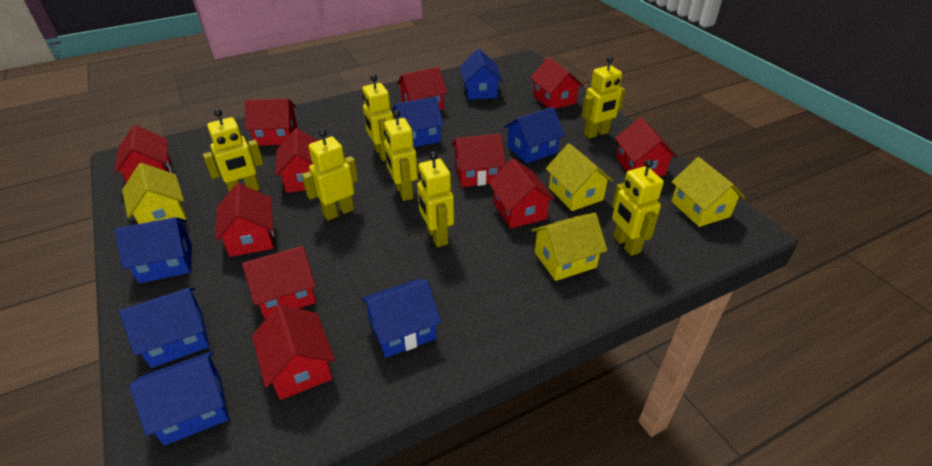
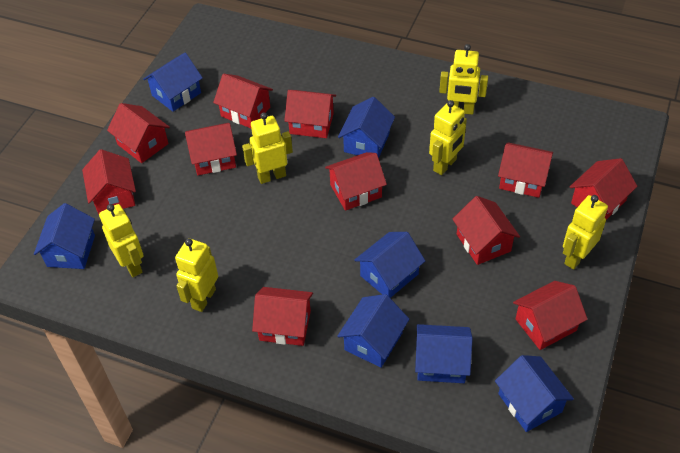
yellow house: 4 -> 0
yellow robot: 7 -> 6

